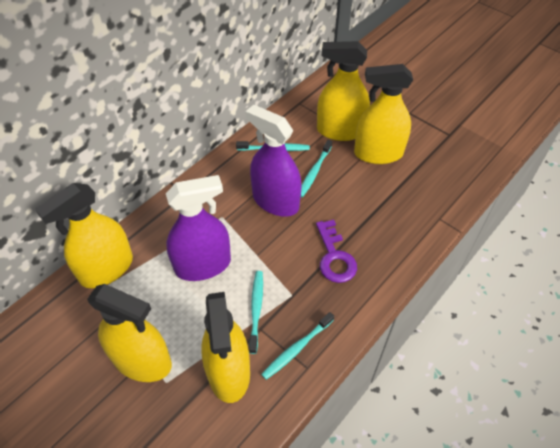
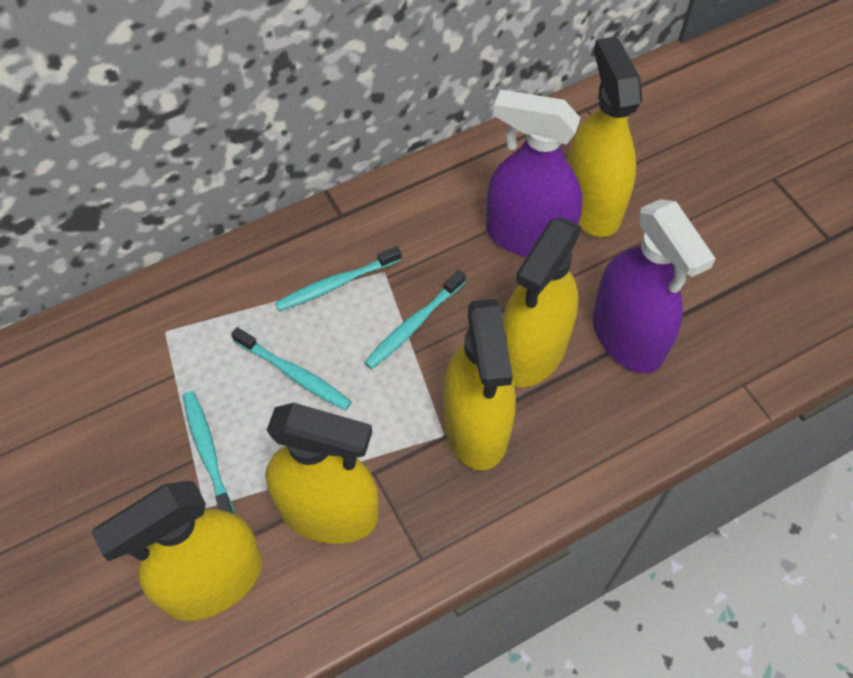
purple key: 1 -> 0

